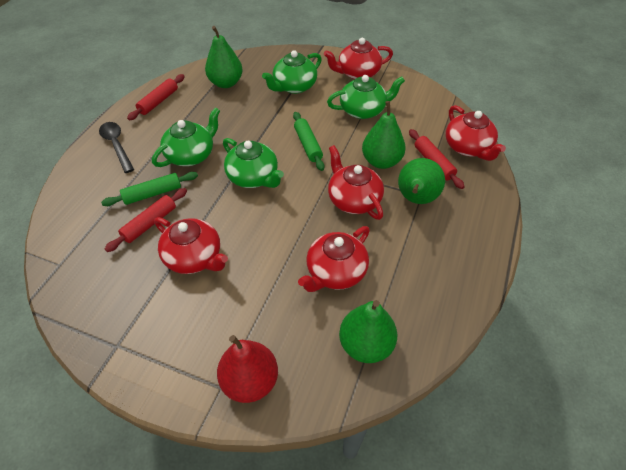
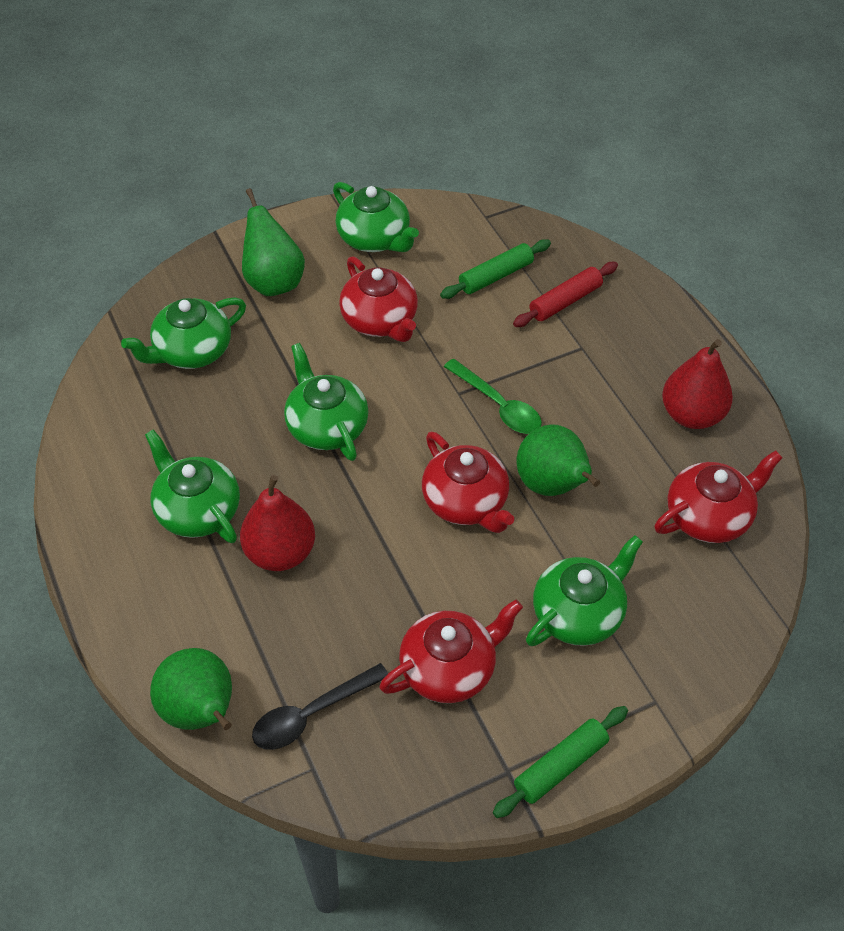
green pear: 4 -> 3
green spoon: 0 -> 1
green teapot: 4 -> 5
red pear: 1 -> 2
red rolling pin: 3 -> 1
red teapot: 5 -> 4

